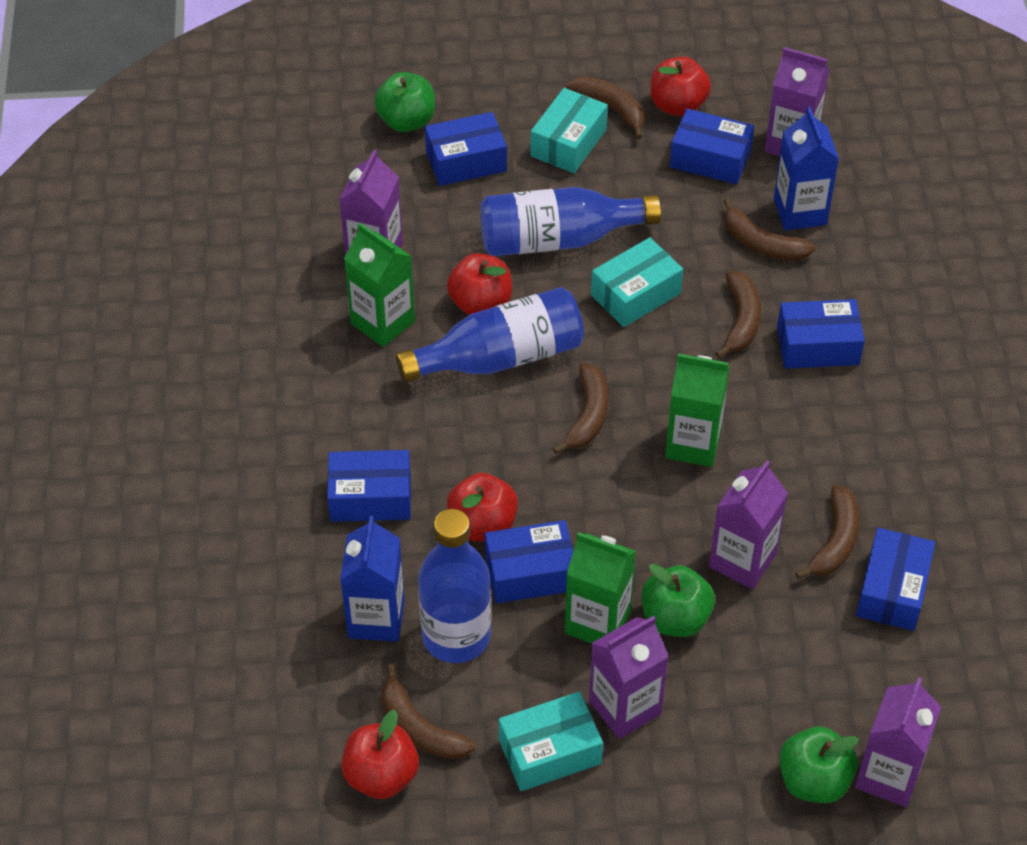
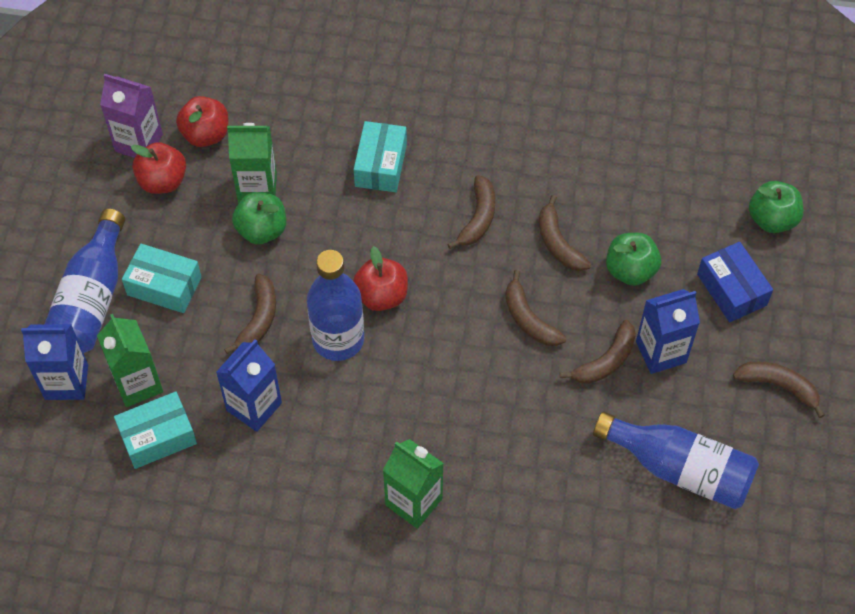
blue box: 6 -> 1
blue carton: 2 -> 3
purple carton: 5 -> 1
red apple: 4 -> 3

